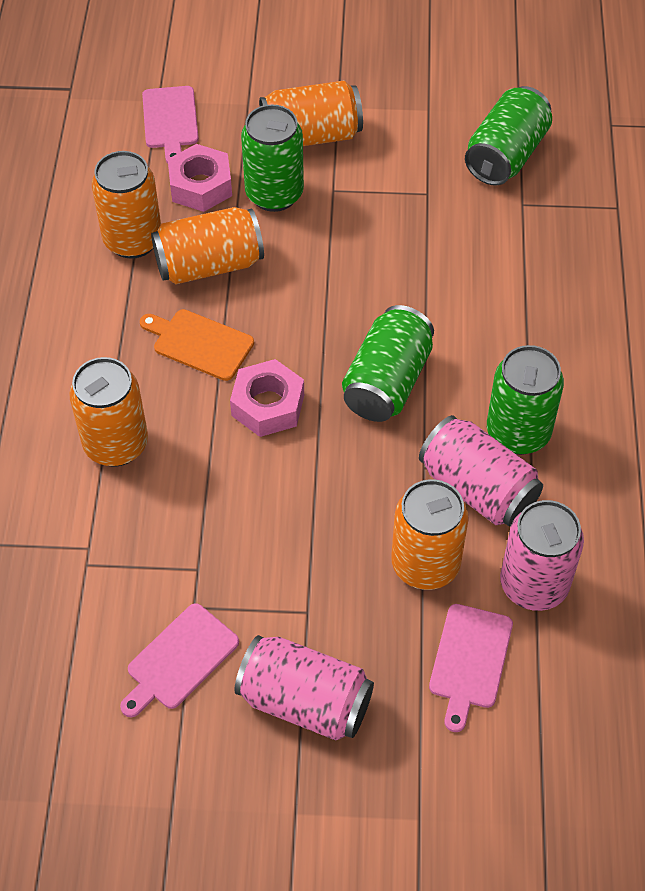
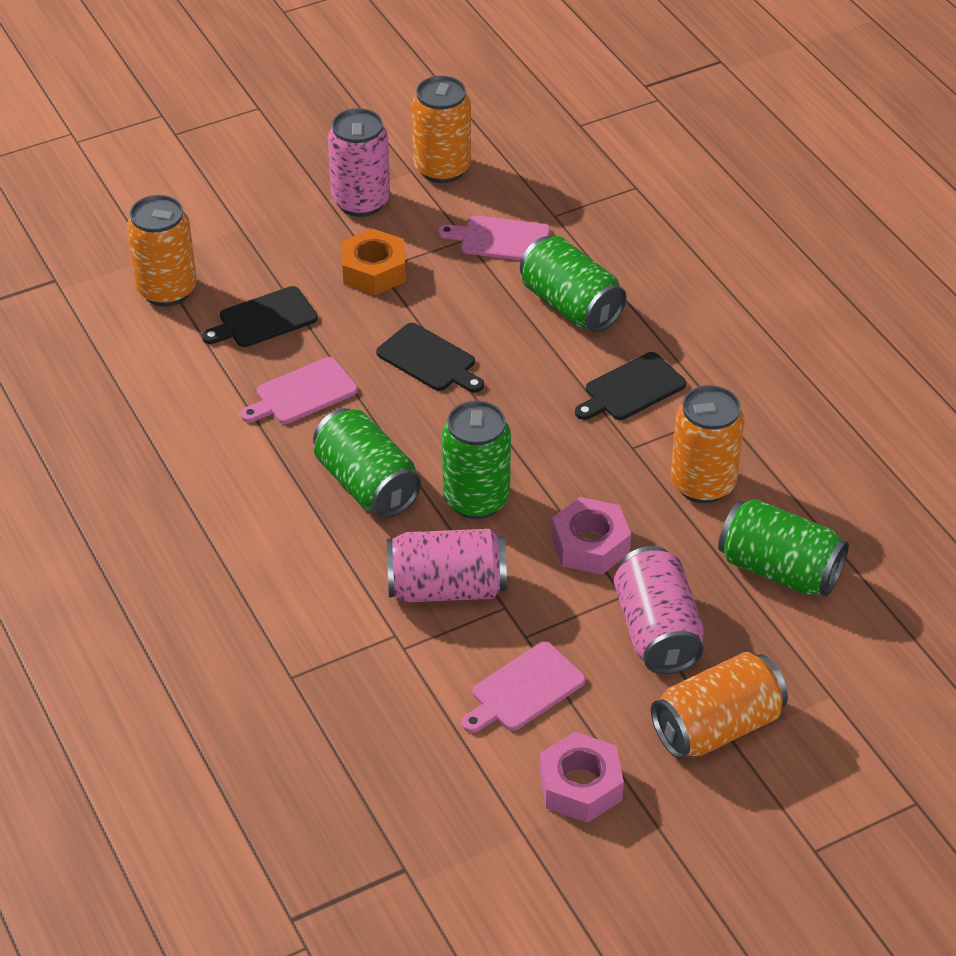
black cutting board: 0 -> 3
orange can: 5 -> 4
orange cutting board: 1 -> 0
orange nut: 0 -> 1

